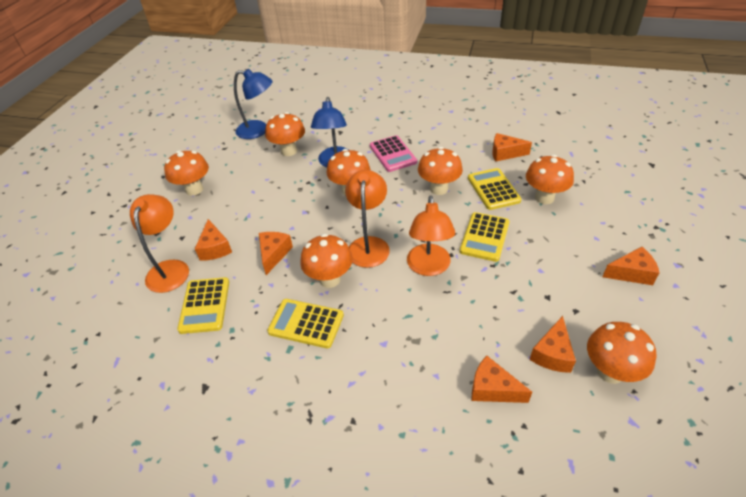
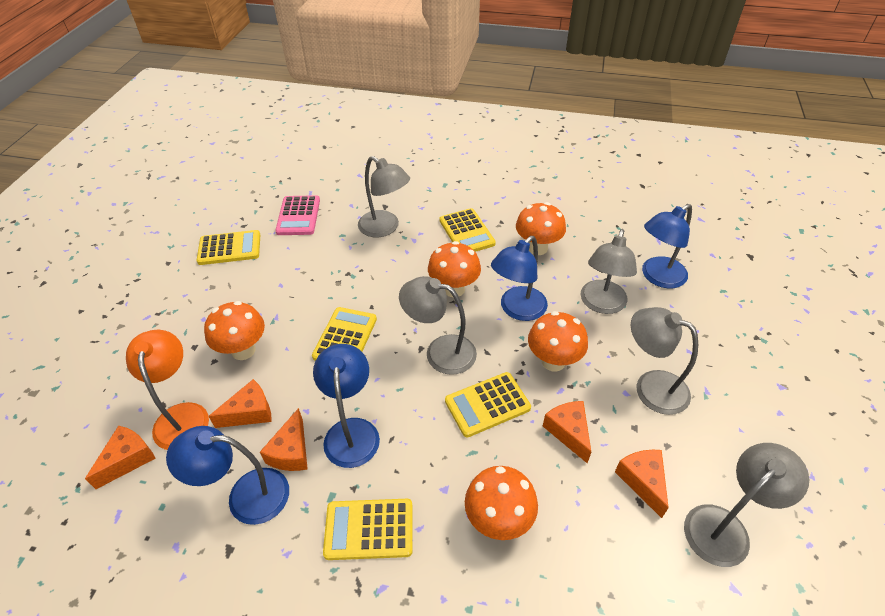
blue lamp: 2 -> 4
grey lamp: 0 -> 5
orange cheese: 6 -> 5
orange lamp: 3 -> 1
orange mushroom: 7 -> 5
yellow calculator: 4 -> 5

